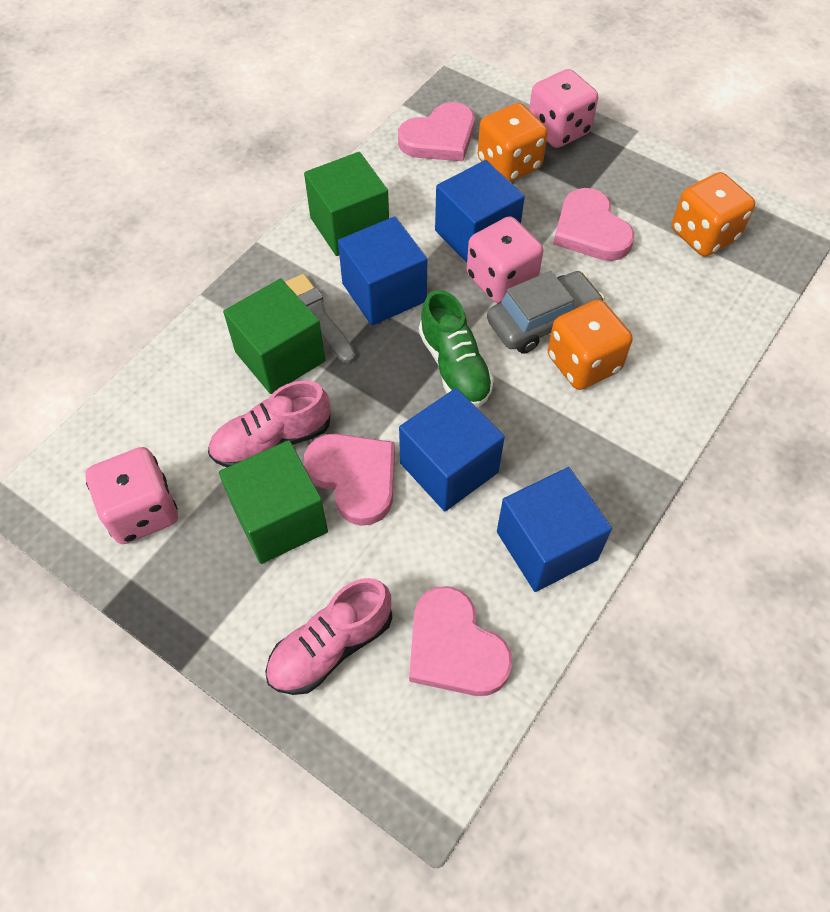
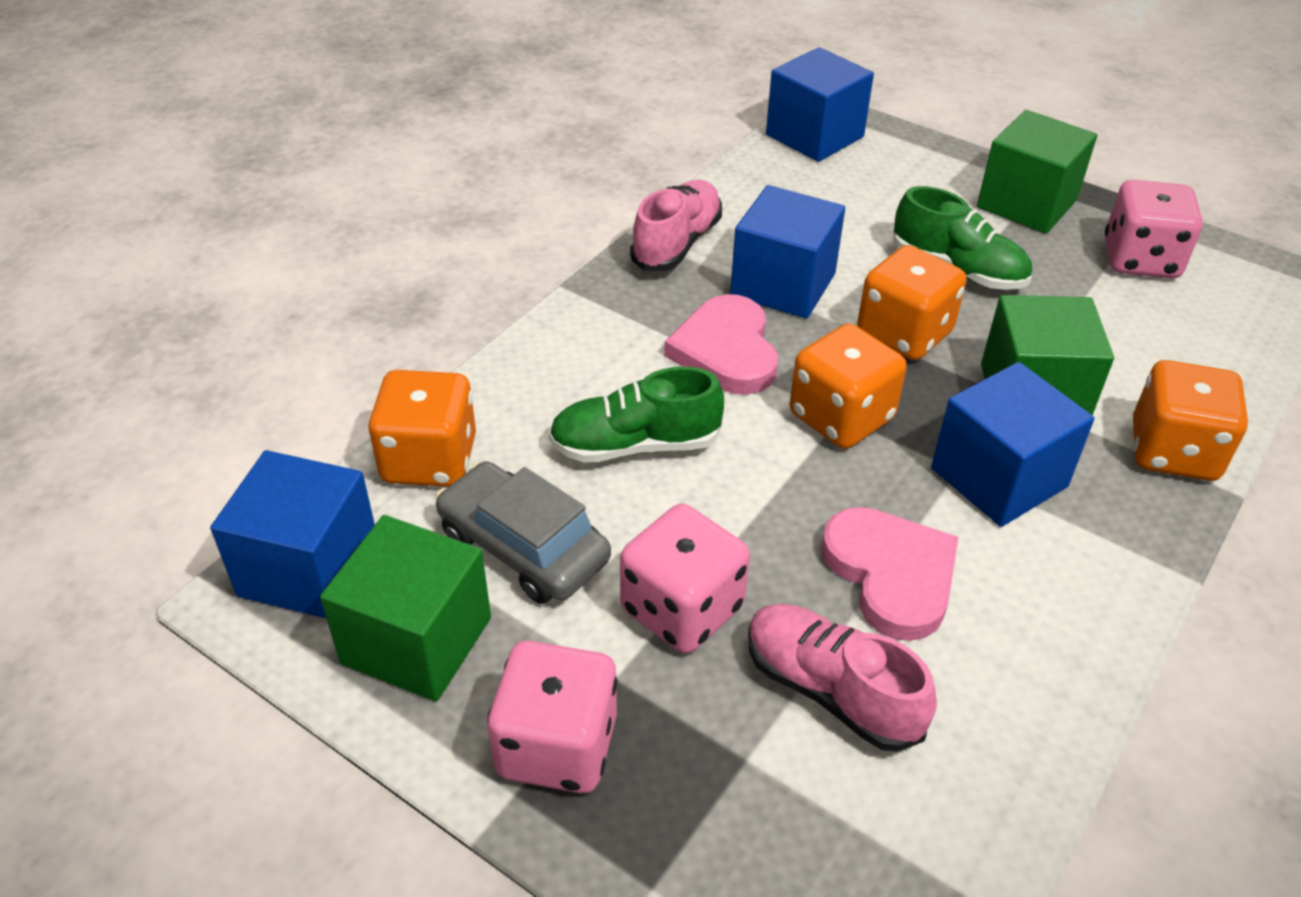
green shoe: 1 -> 2
grey brush: 1 -> 0
orange dice: 3 -> 4
pink heart: 4 -> 2

